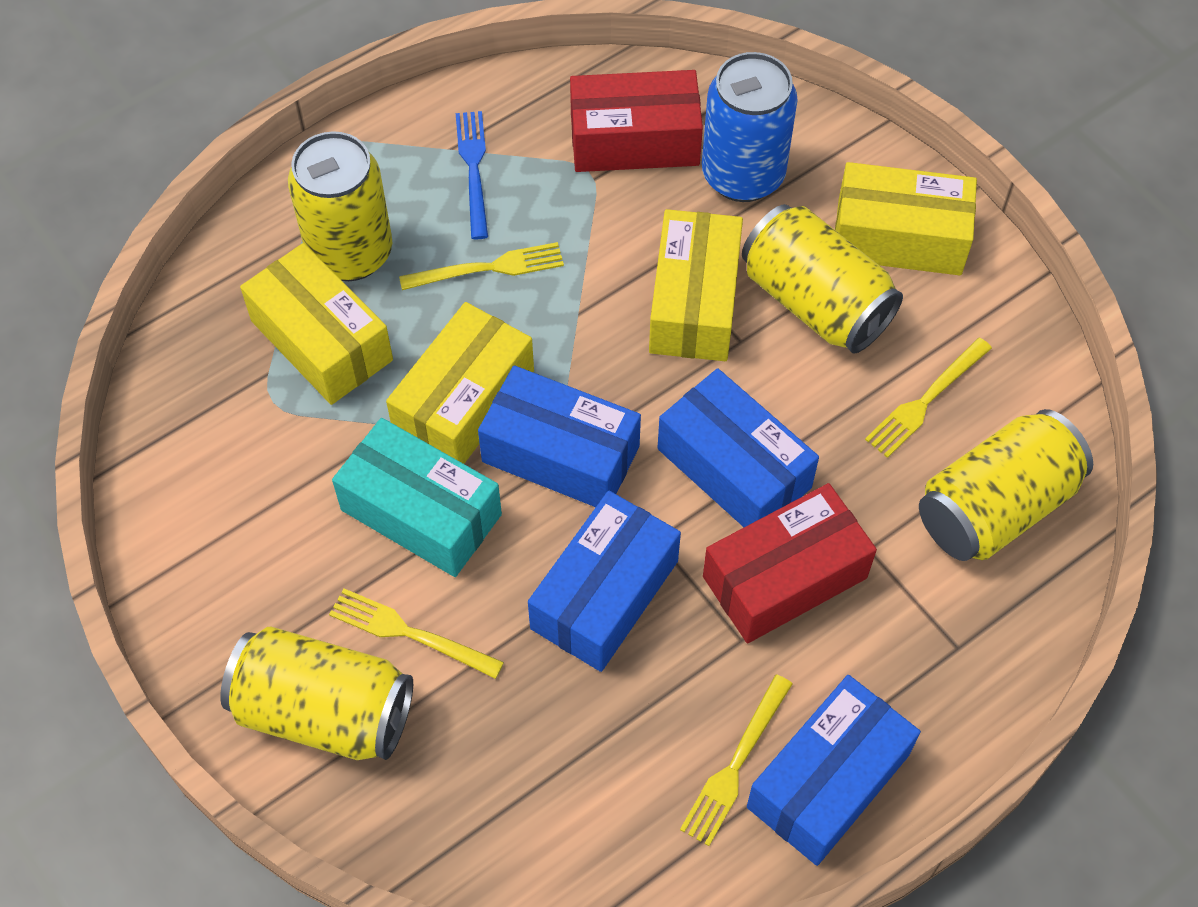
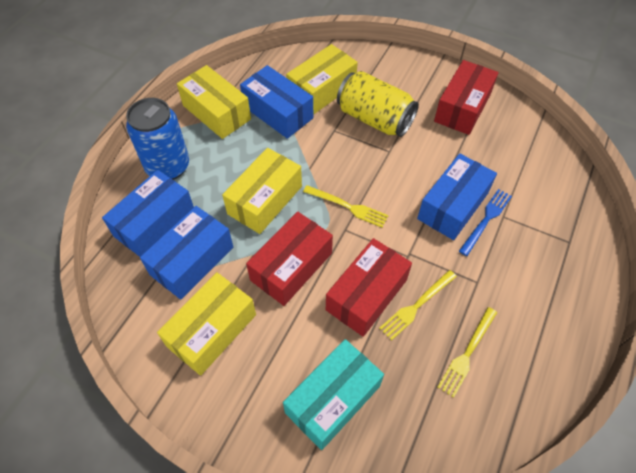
red box: 2 -> 3
yellow can: 4 -> 1
yellow fork: 4 -> 3

